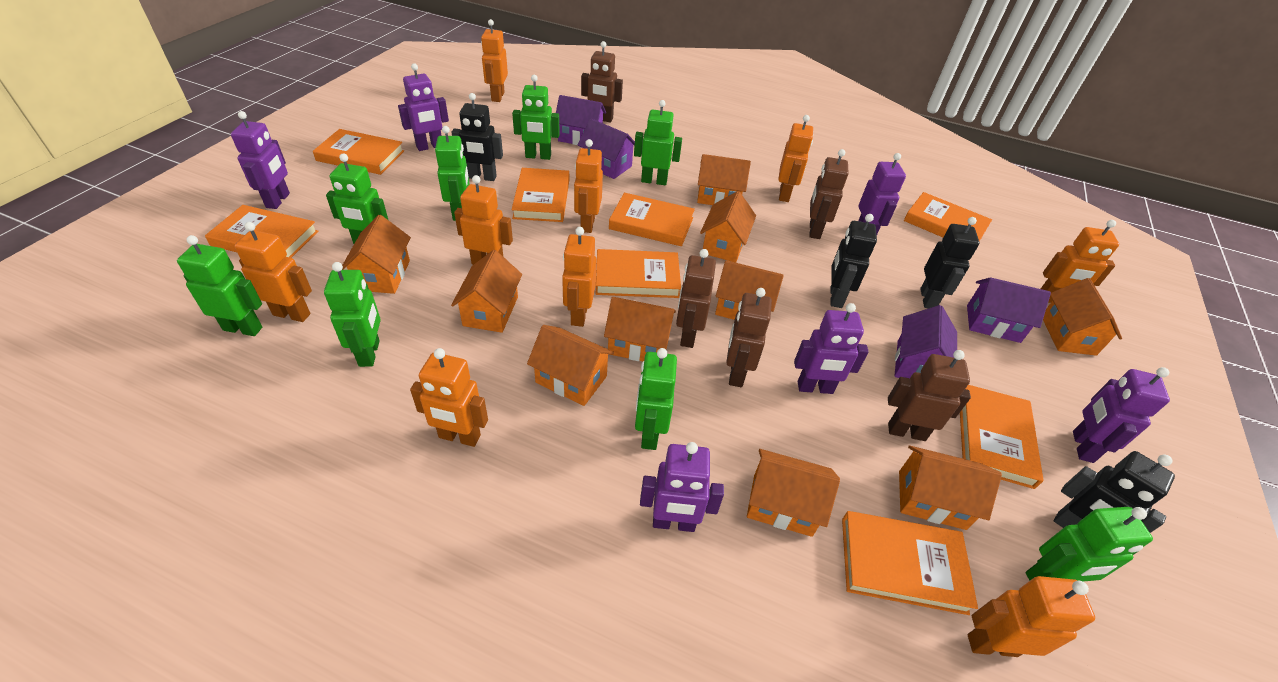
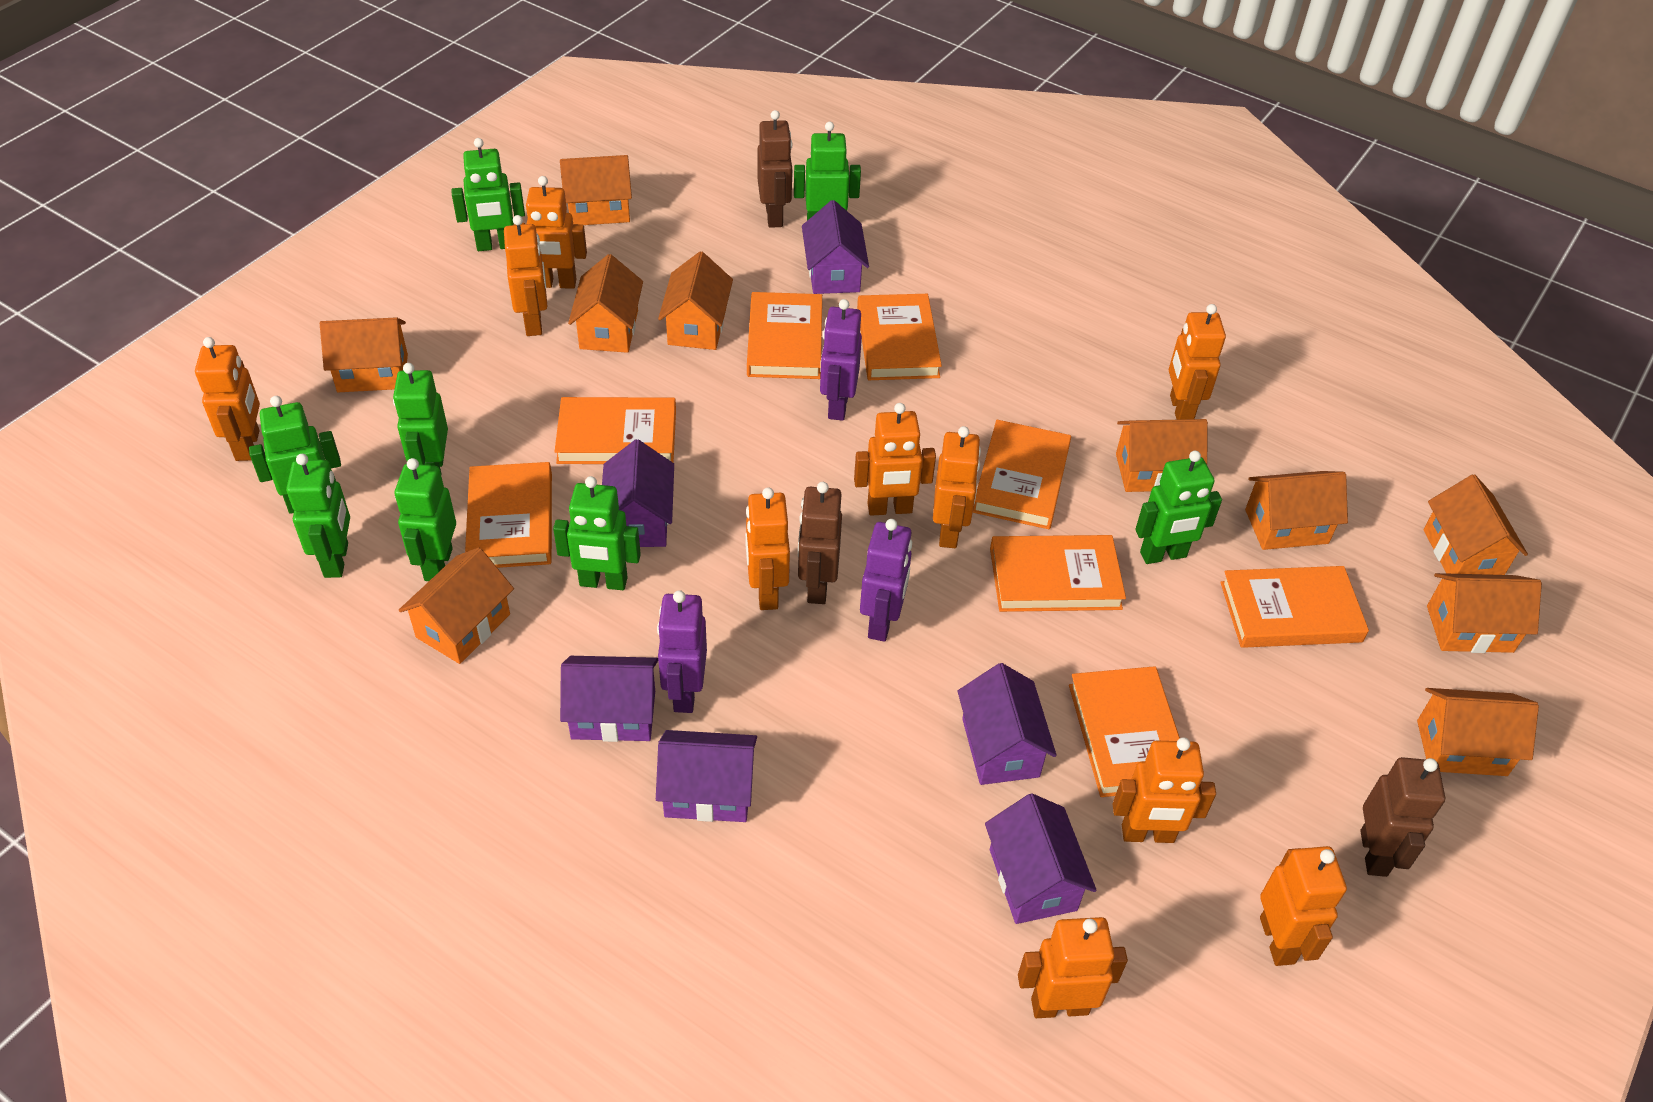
black robot: 4 -> 0
brown robot: 5 -> 3
orange robot: 9 -> 10
purple house: 4 -> 6
purple robot: 6 -> 3

